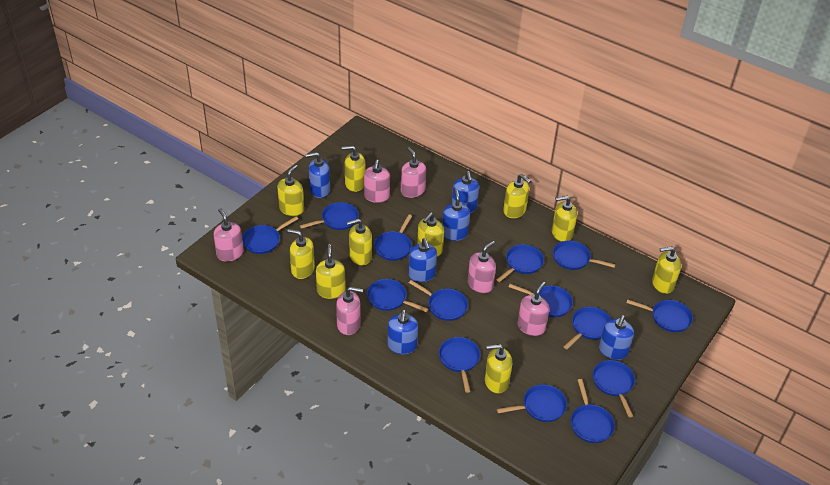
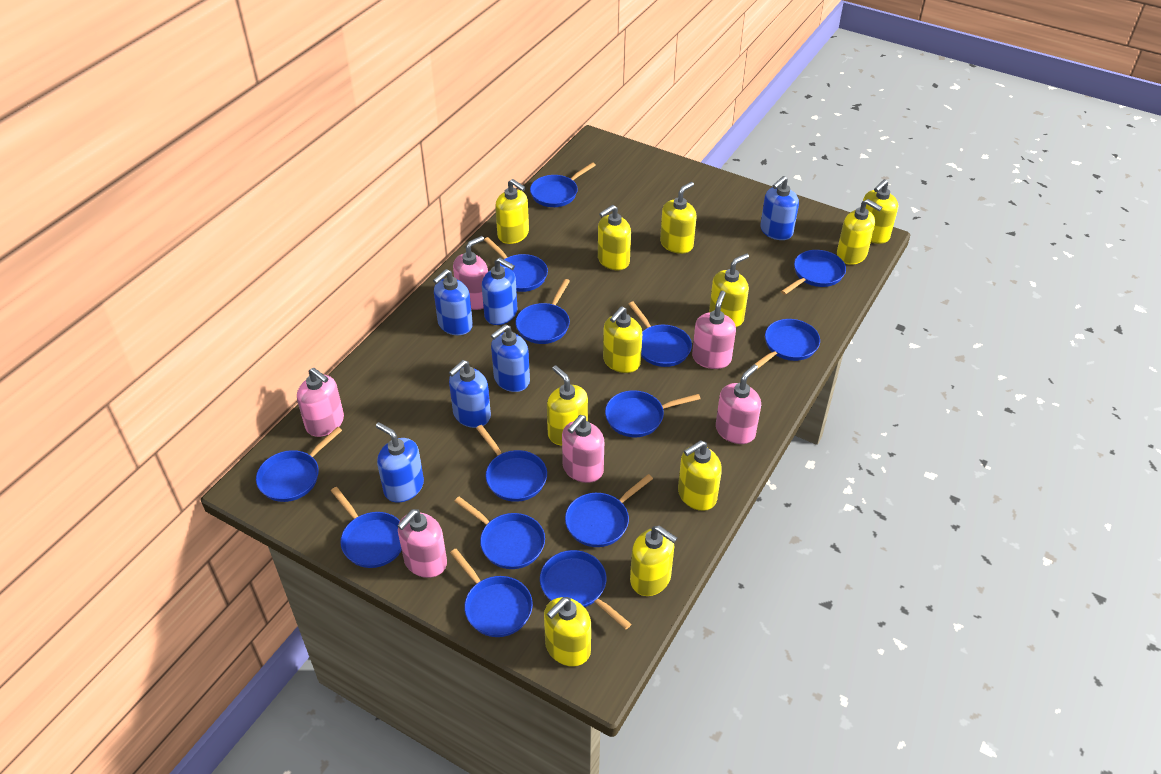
yellow soap dispenser: 10 -> 11

